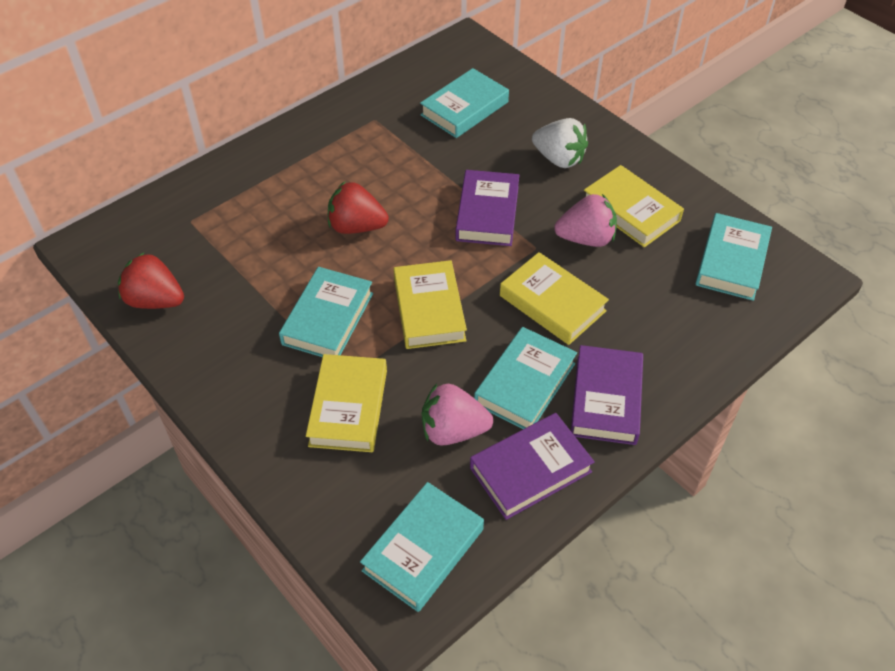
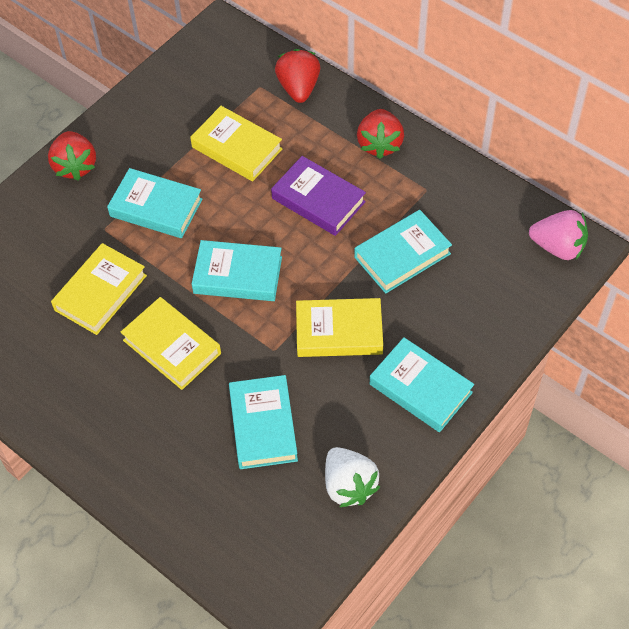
pink strawberry: 2 -> 1
purple book: 3 -> 1
red strawberry: 2 -> 3

